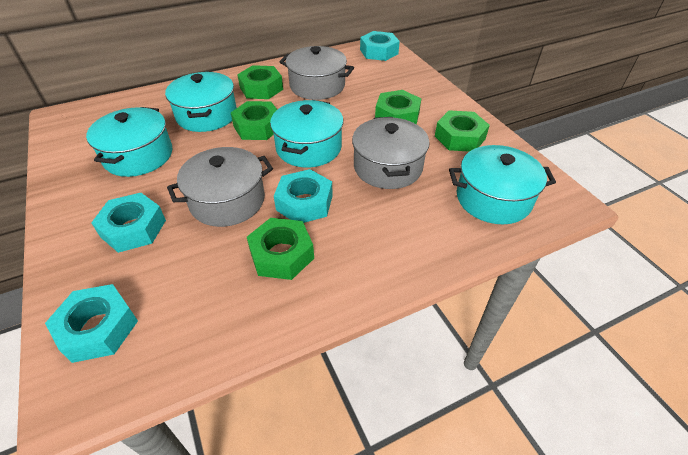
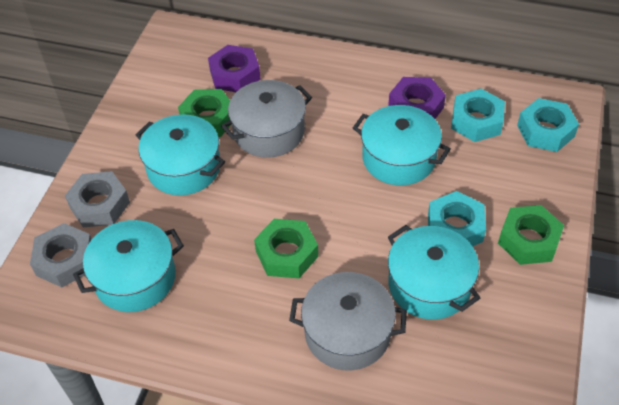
green nut: 5 -> 3
grey nut: 0 -> 2
grey pot: 3 -> 2
purple nut: 0 -> 2
turquoise nut: 4 -> 3

